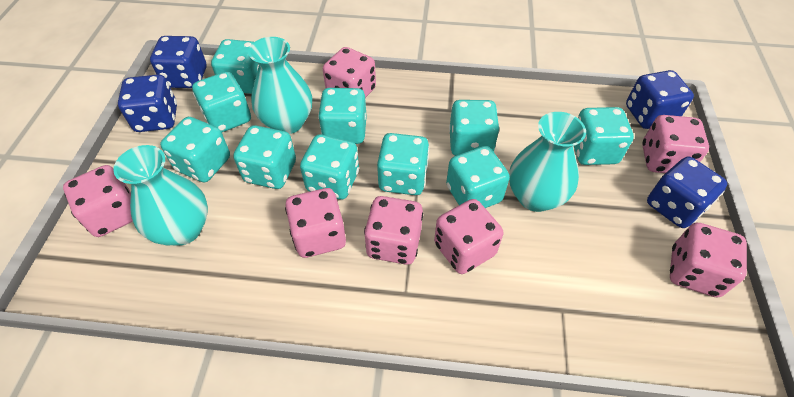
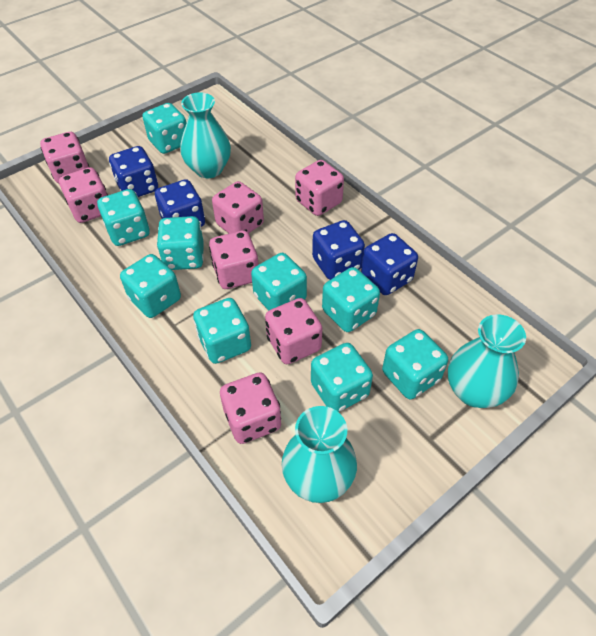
turquoise dice: 10 -> 9

